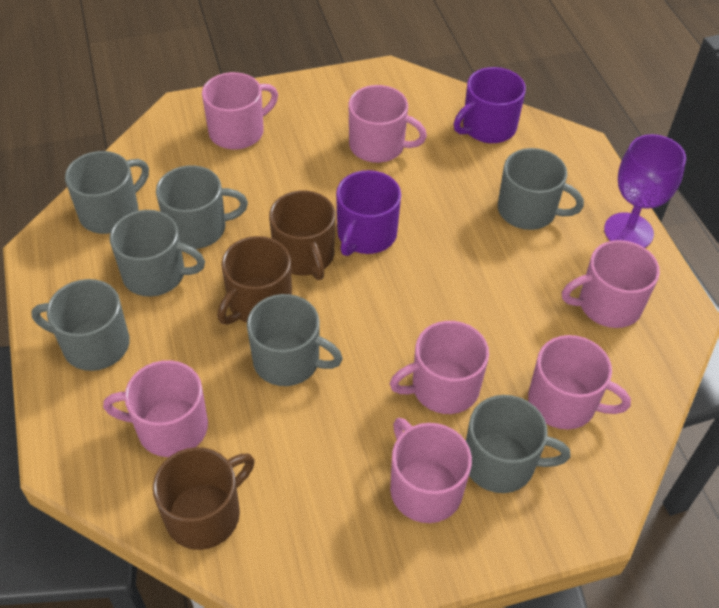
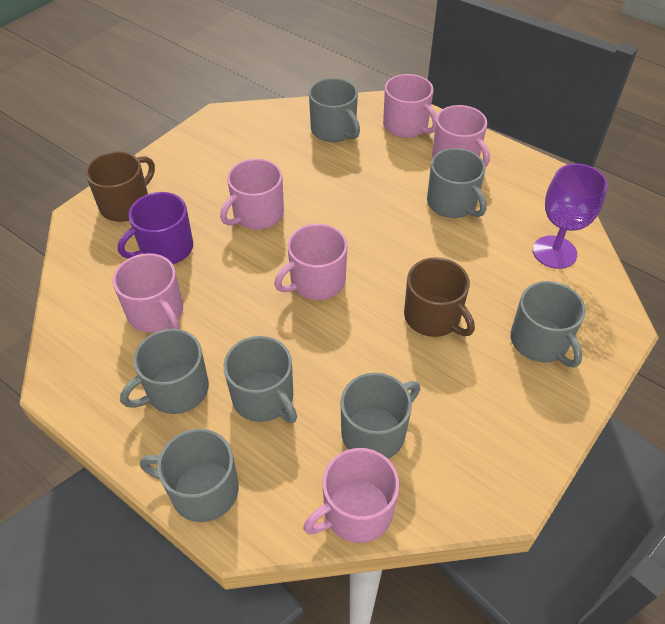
brown mug: 3 -> 2
pink mug: 7 -> 6
purple mug: 2 -> 1

